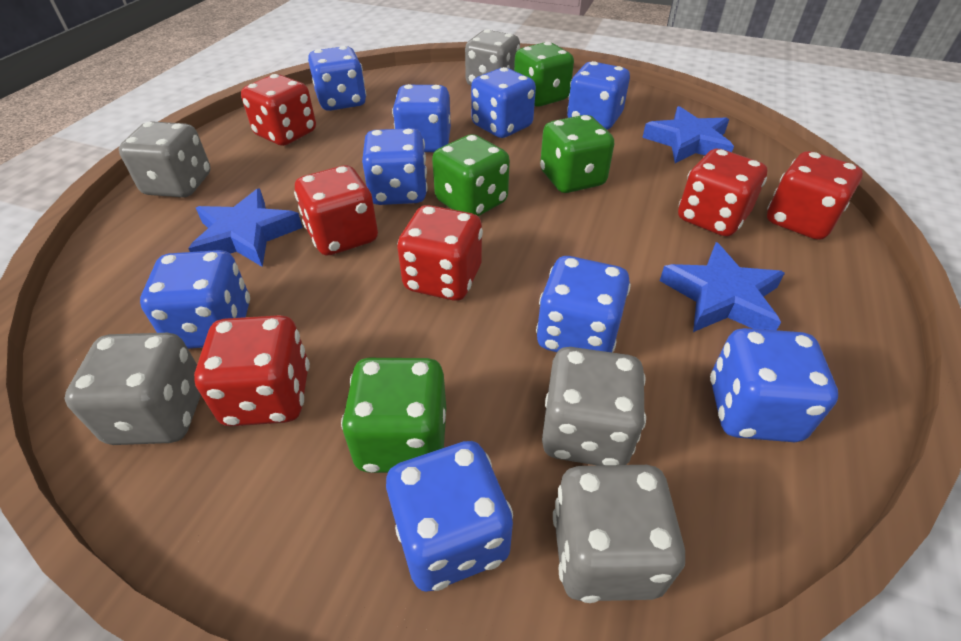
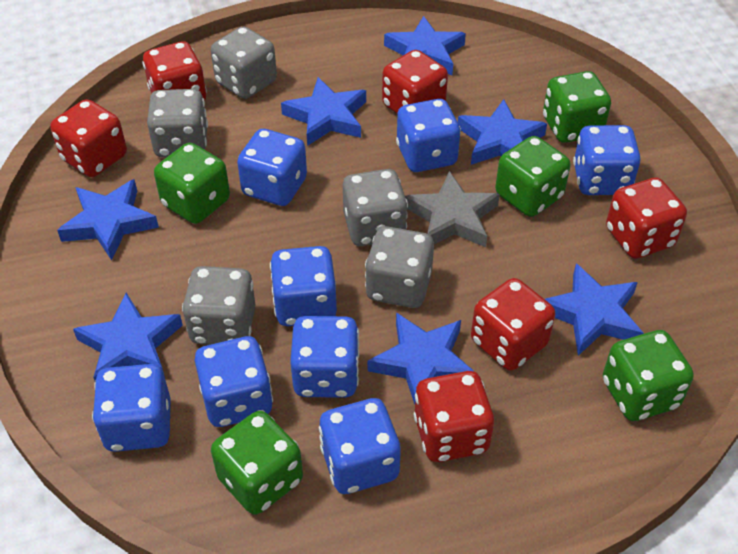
blue dice: 9 -> 8
blue star: 3 -> 7
green dice: 4 -> 5
grey star: 0 -> 1

